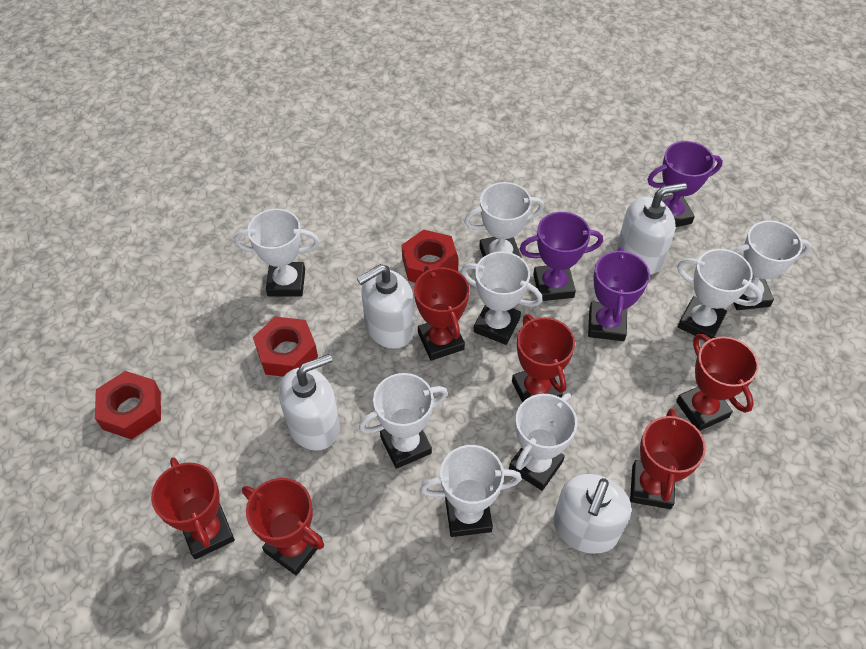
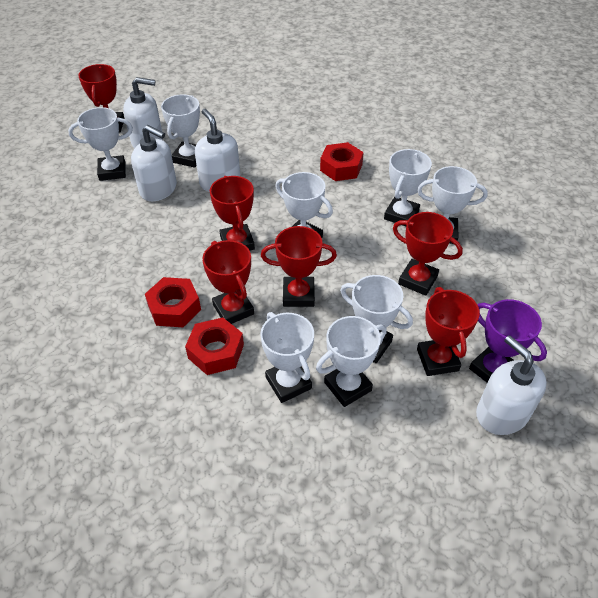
purple trophy: 3 -> 1

